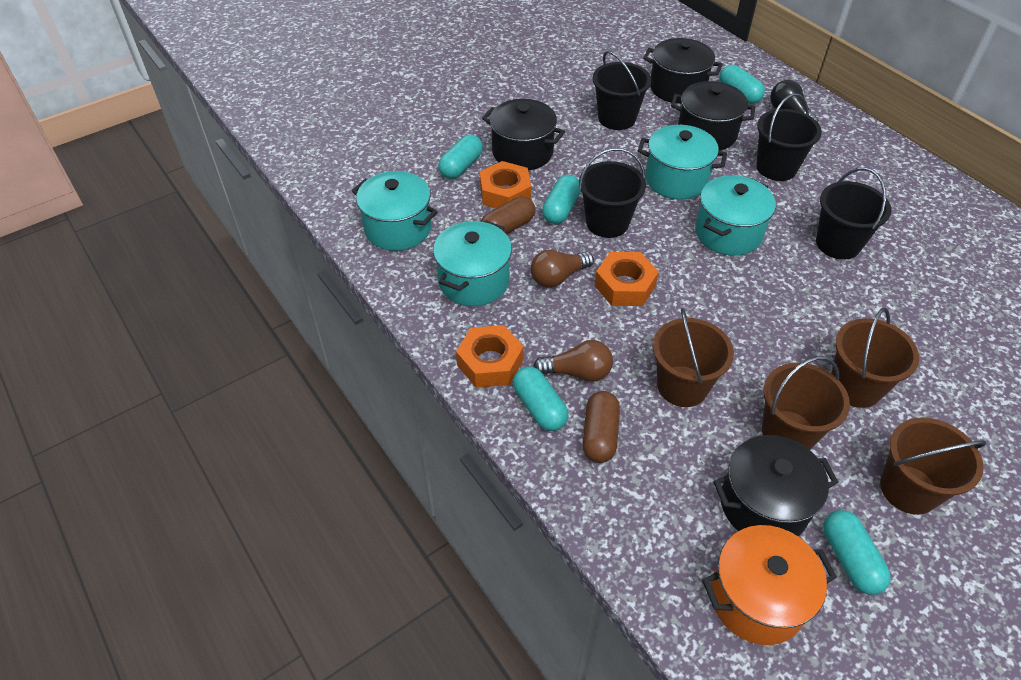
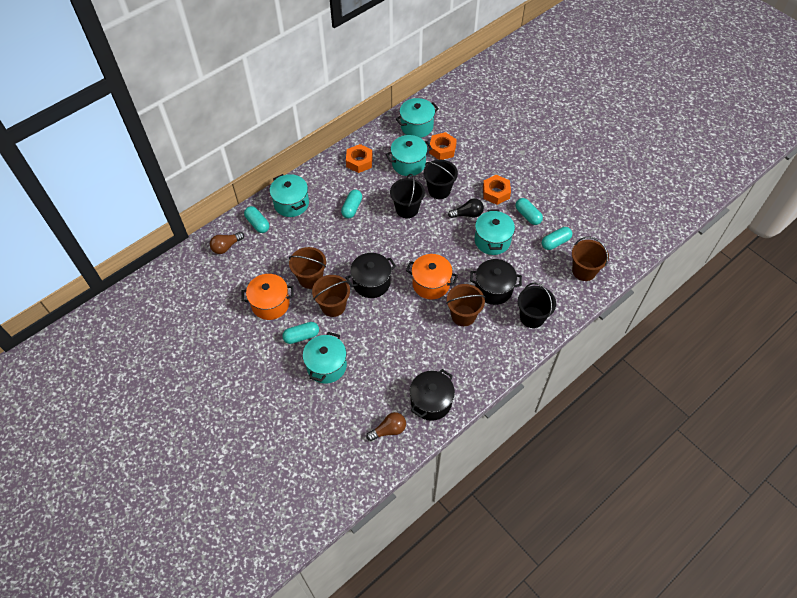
black bucket: 4 -> 3
black pot: 4 -> 3
brown capsule: 2 -> 0
orange pot: 1 -> 2
turquoise pot: 4 -> 5

